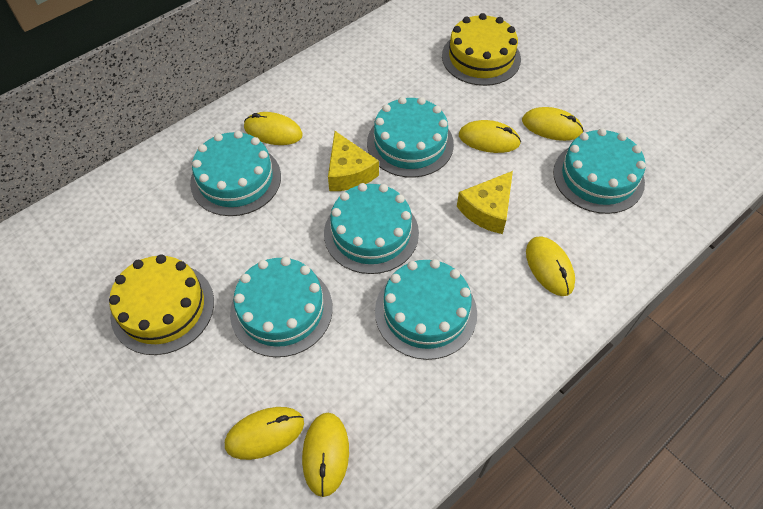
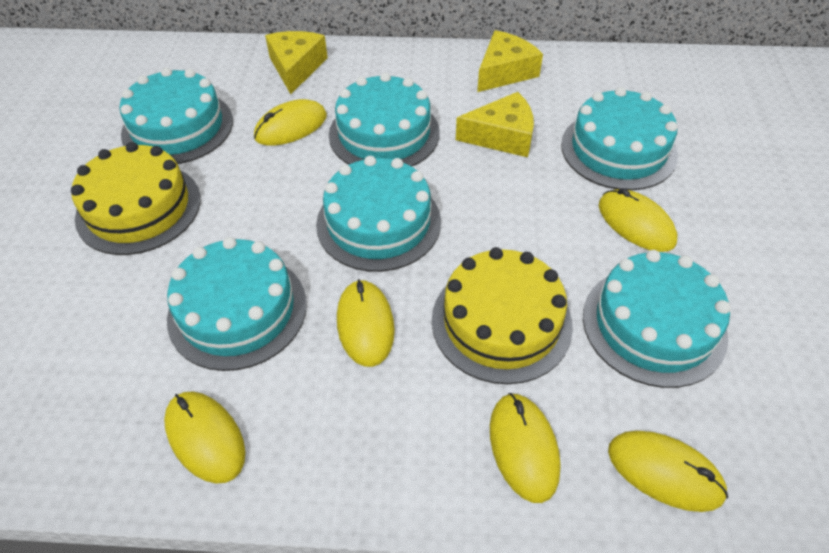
yellow cheese: 2 -> 3

